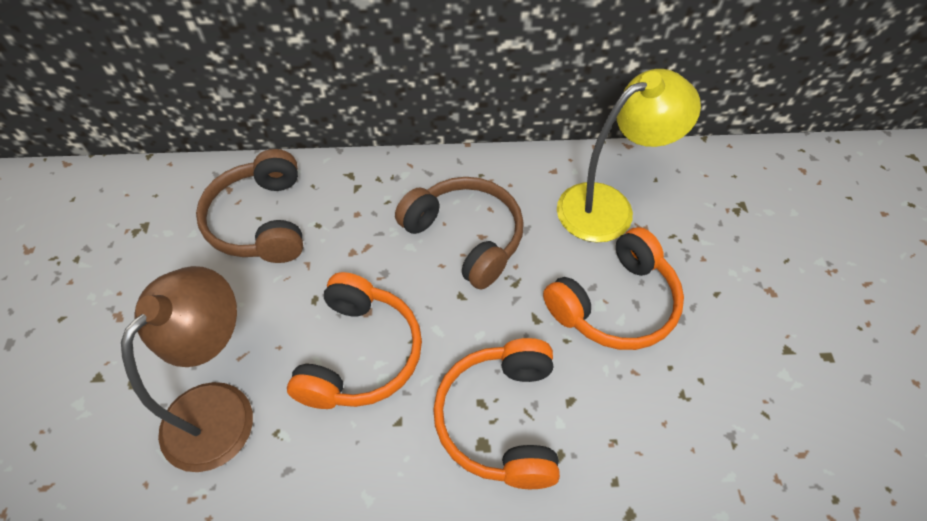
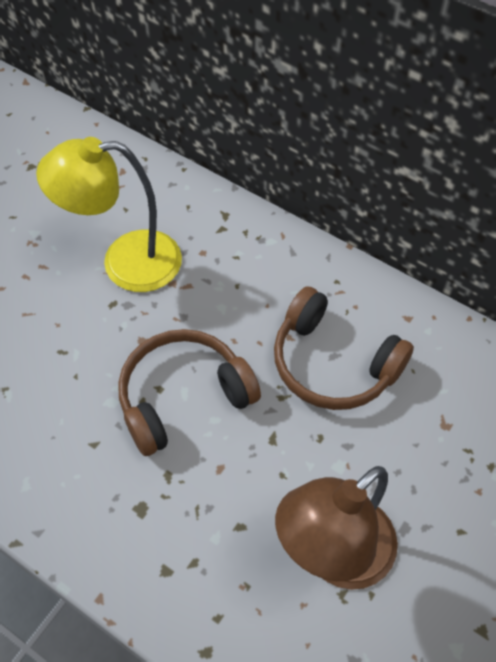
orange headphones: 3 -> 0

